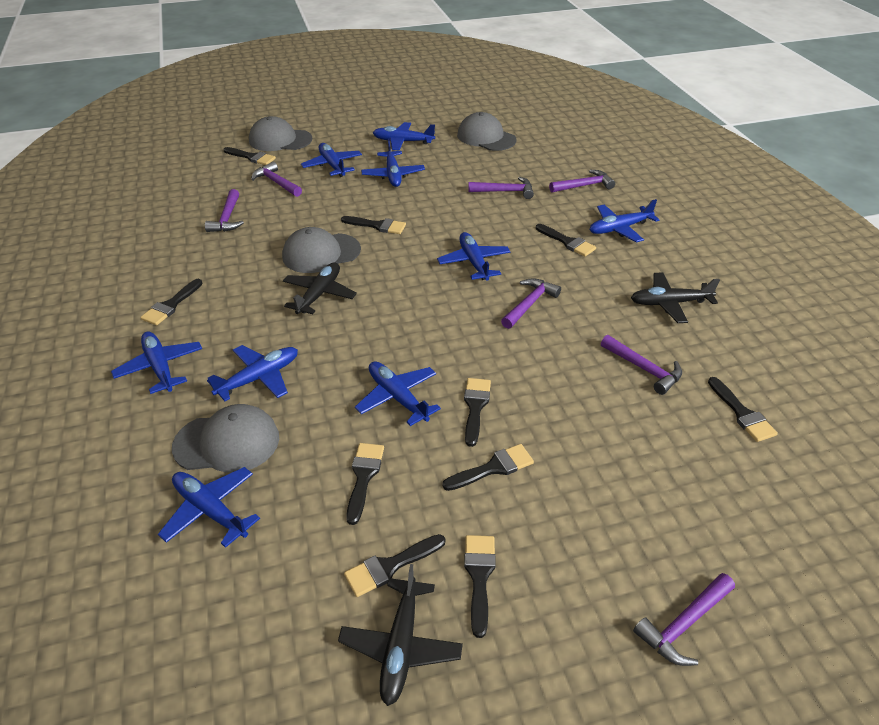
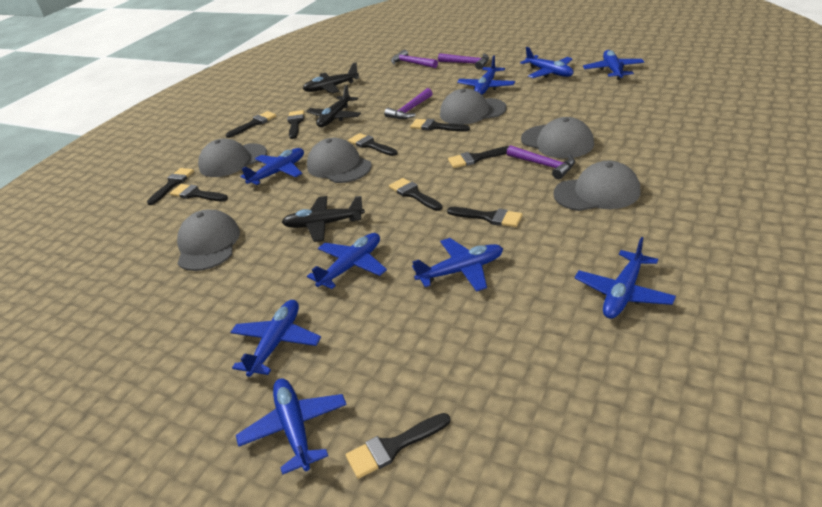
grey cap: 4 -> 6
purple hammer: 7 -> 4

